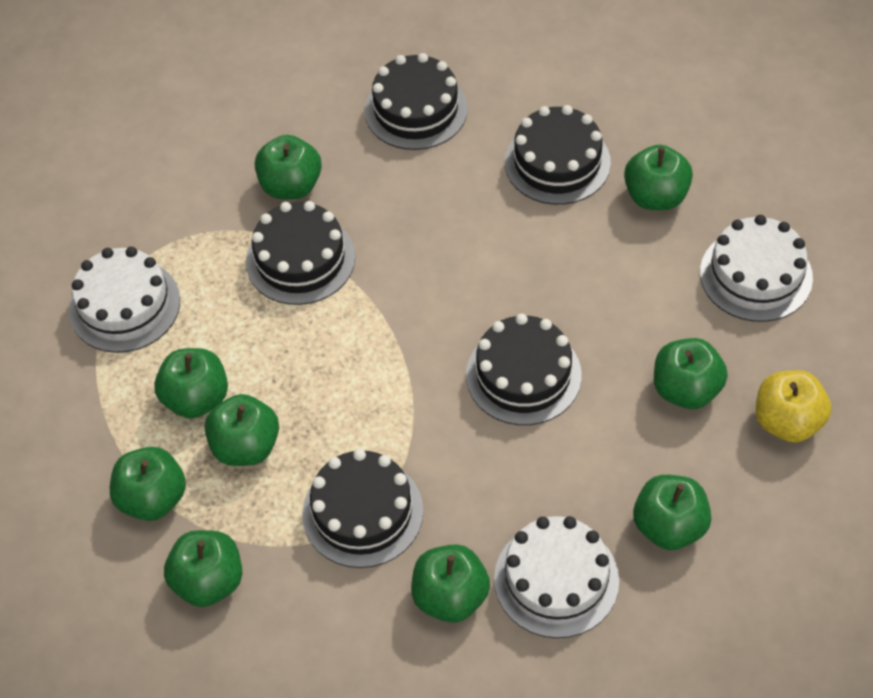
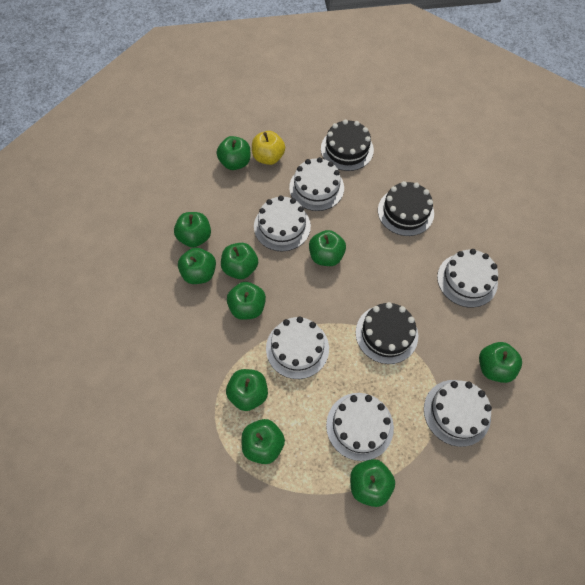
black cake: 5 -> 3
green apple: 9 -> 10
white cake: 3 -> 6

